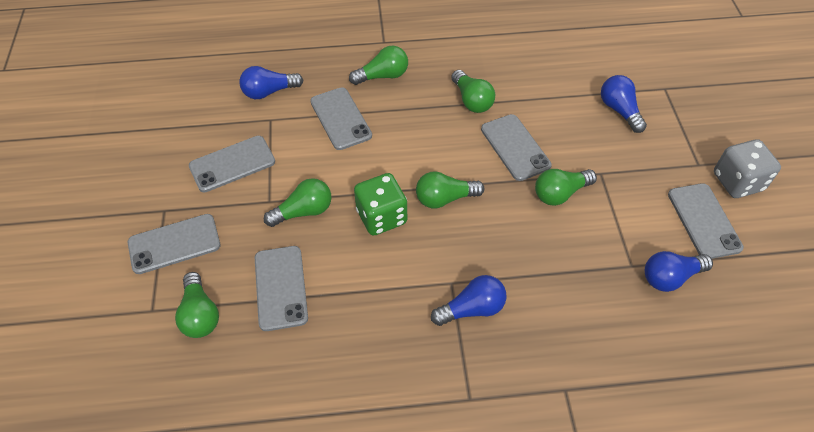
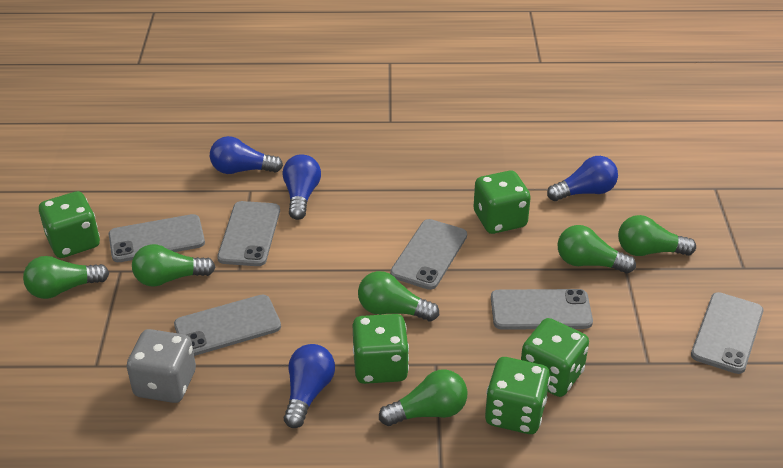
green dice: 1 -> 5

